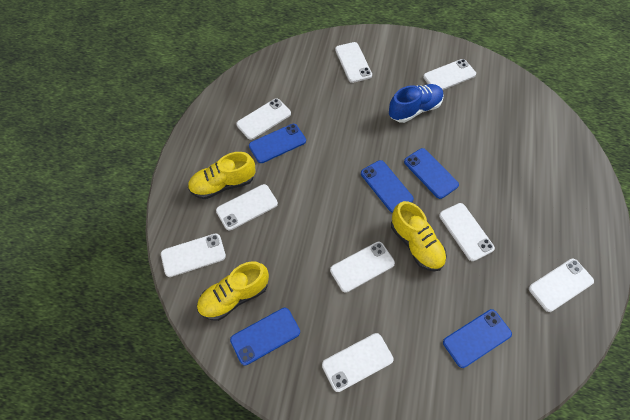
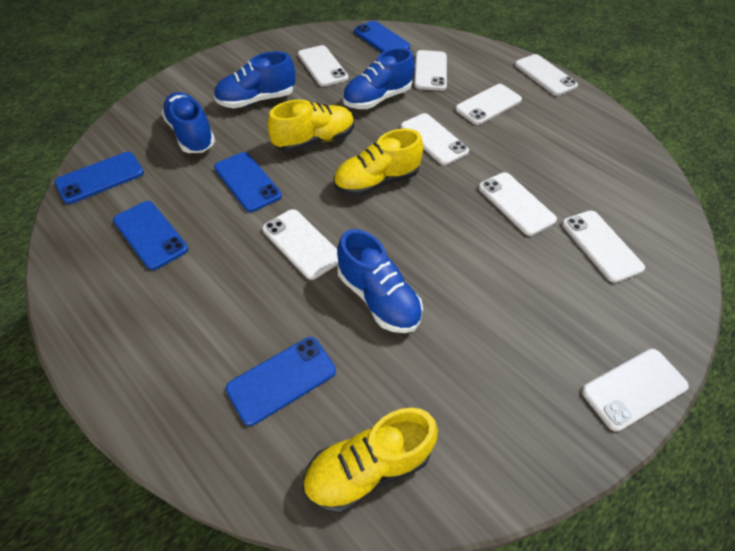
blue shoe: 1 -> 4

